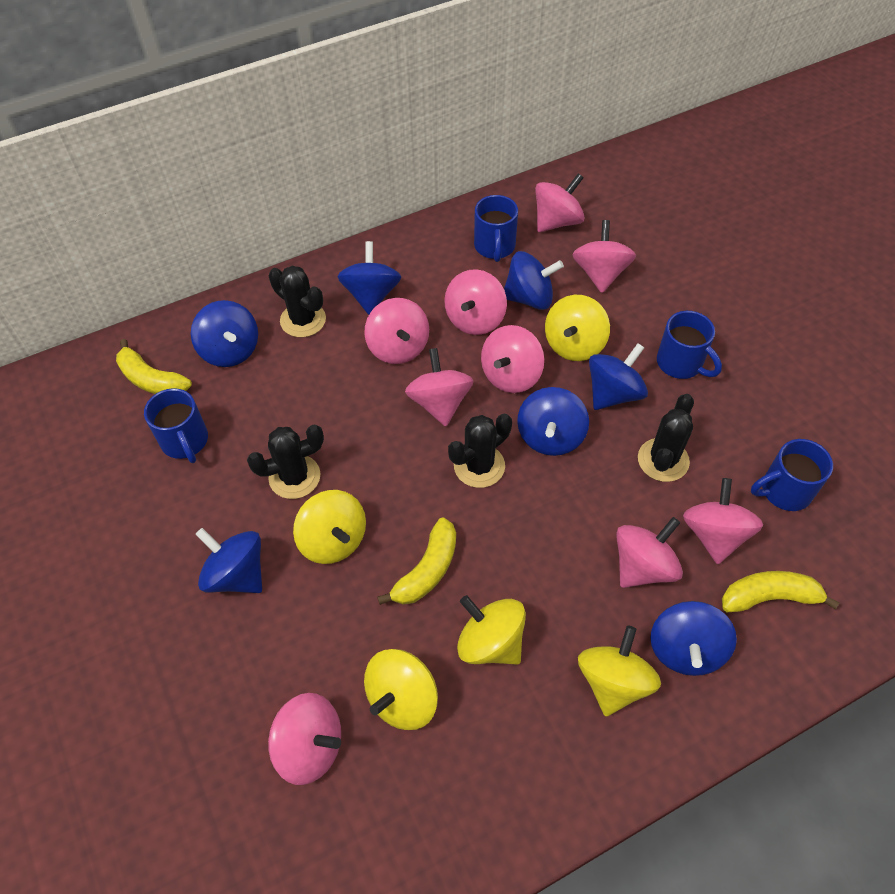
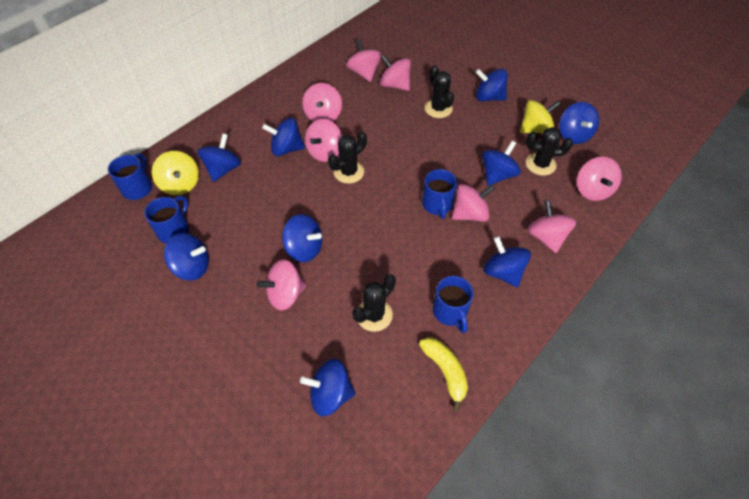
blue spinning top: 7 -> 9
pink spinning top: 9 -> 8
yellow banana: 3 -> 1
yellow spinning top: 5 -> 2

